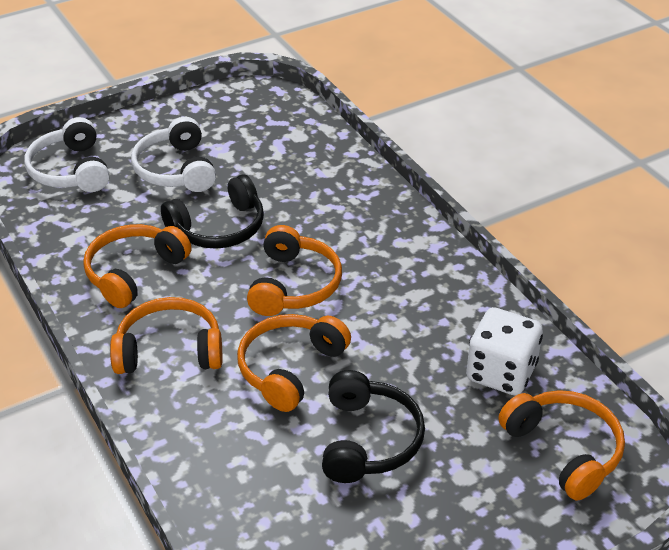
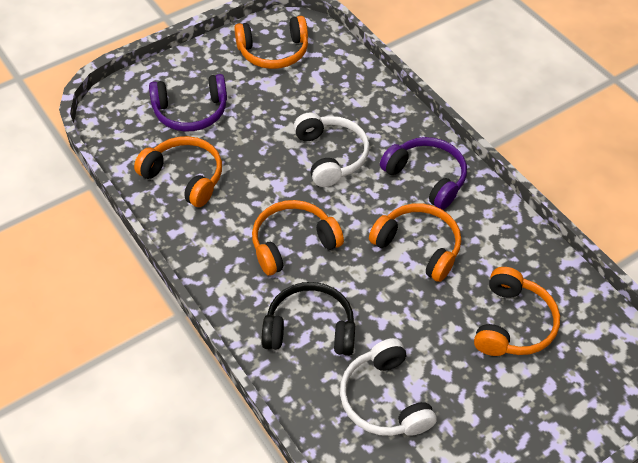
black headphones: 2 -> 1
purple headphones: 0 -> 2
white dice: 1 -> 0

